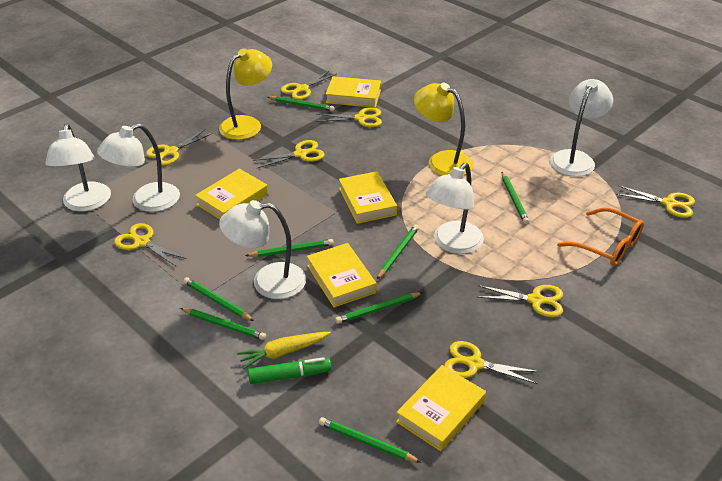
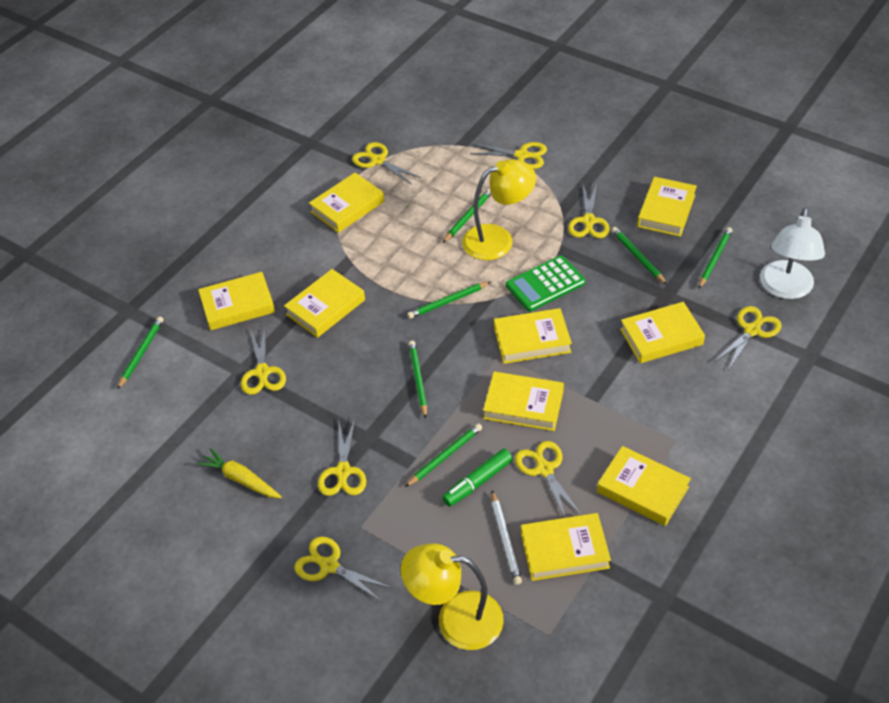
green calculator: 0 -> 1
green pencil: 8 -> 7
orange glasses: 1 -> 0
white lamp: 5 -> 1
white pencil: 0 -> 1
yellow book: 5 -> 9

